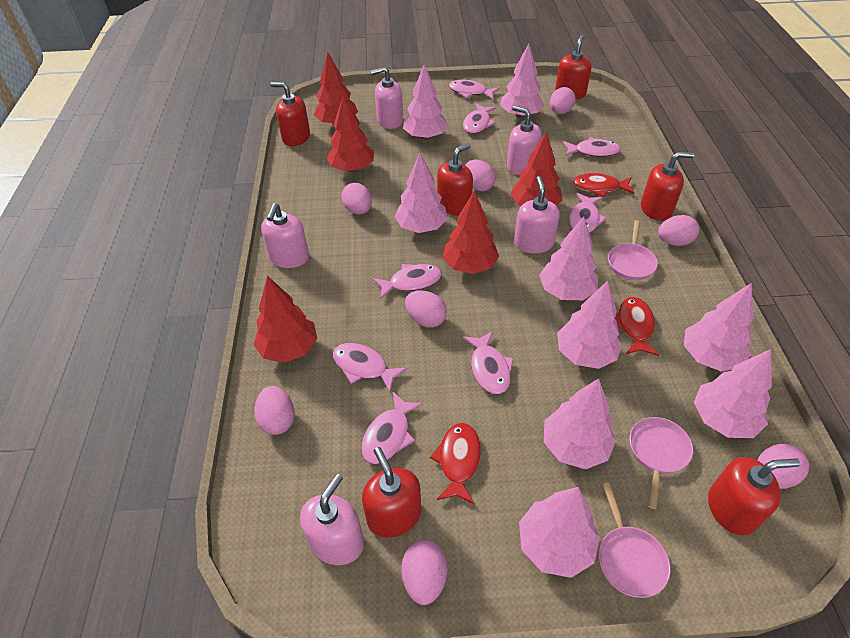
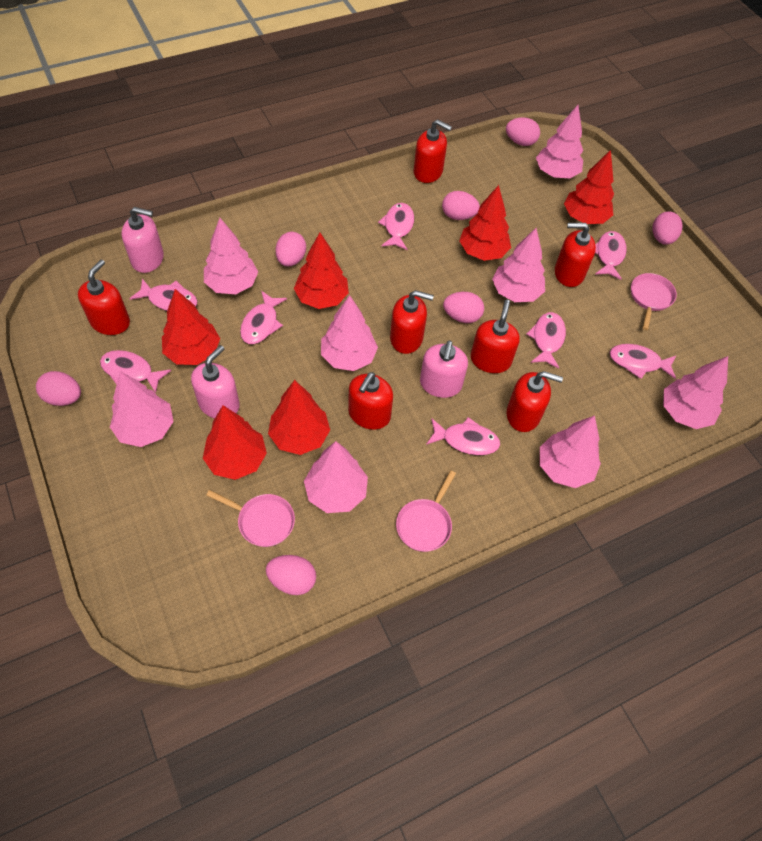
pink egg: 8 -> 7
pink soap dispenser: 5 -> 3
pink tree: 9 -> 8
red fish: 3 -> 0
red soap dispenser: 6 -> 7
red tree: 5 -> 6

